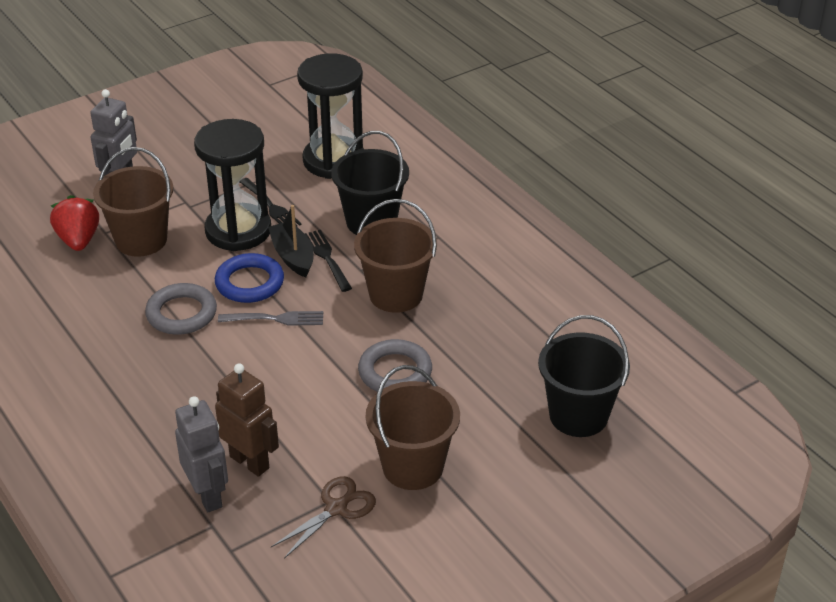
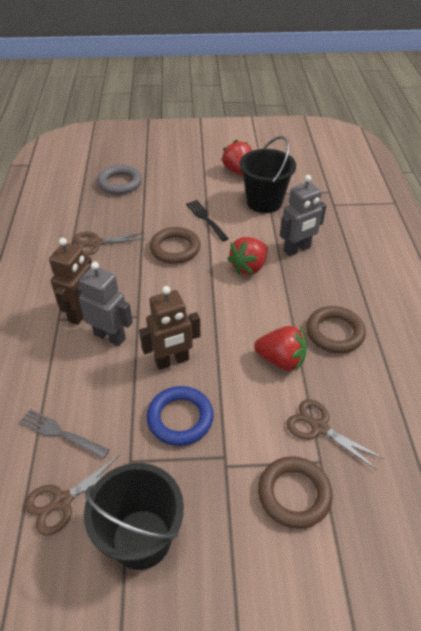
black boat: 1 -> 0
black fork: 2 -> 1
black hourglass: 2 -> 0
brown bucket: 3 -> 0
brown ring: 0 -> 3
brown robot: 1 -> 2
brown scissors: 1 -> 3
grey ring: 2 -> 1
red strawberry: 1 -> 3

